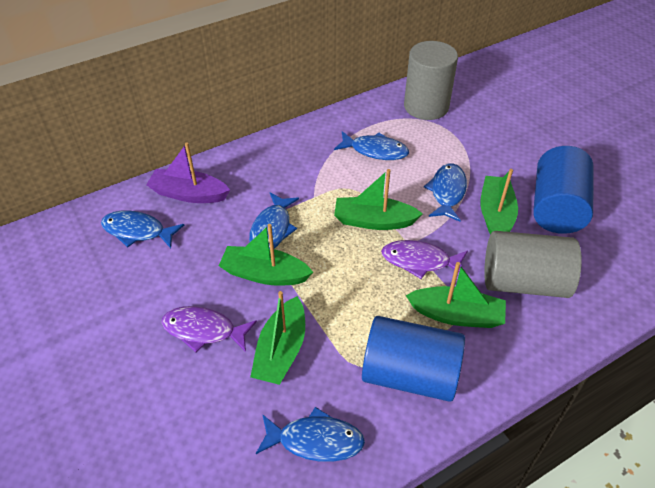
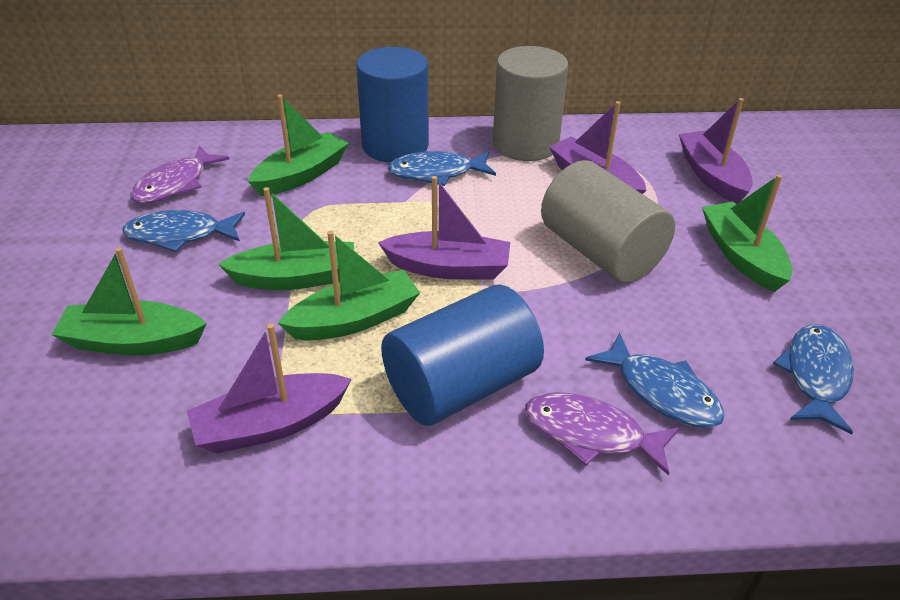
blue fish: 5 -> 4
purple boat: 1 -> 4

